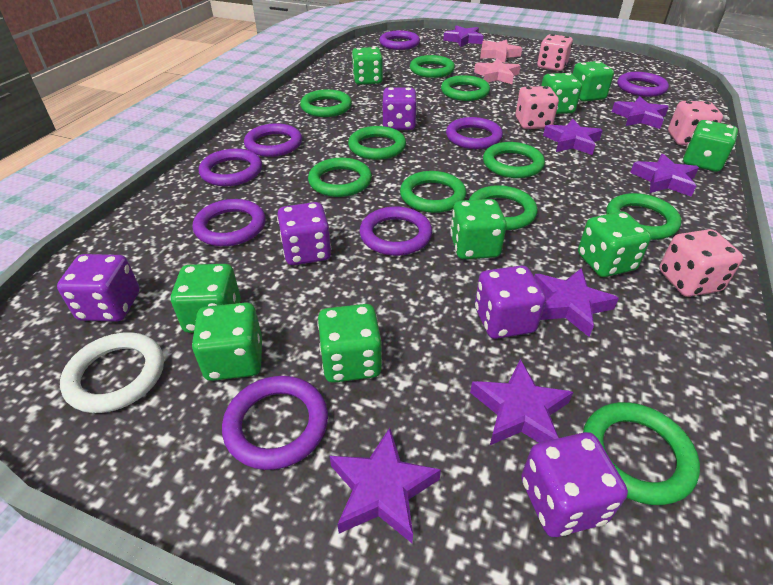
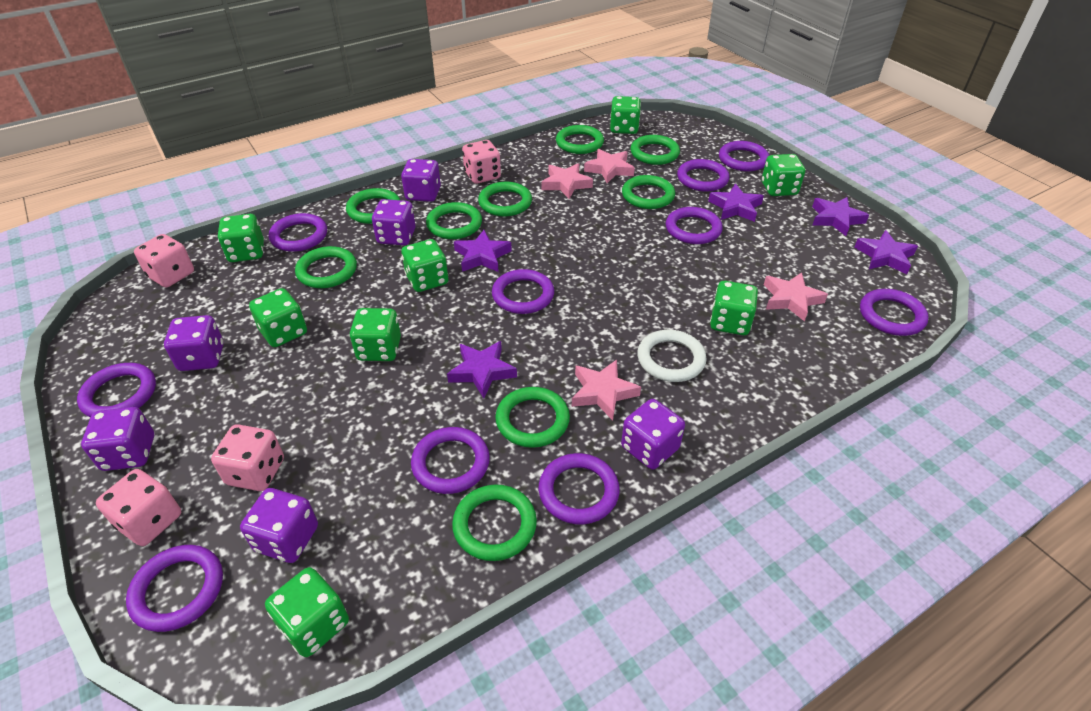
green dice: 9 -> 8
green ring: 10 -> 9
pink star: 2 -> 4
purple dice: 5 -> 6
purple ring: 8 -> 10
purple star: 7 -> 5

